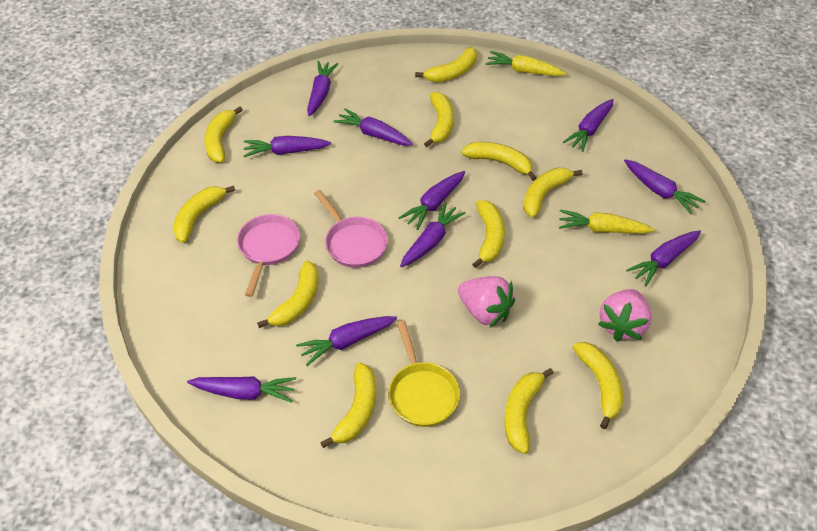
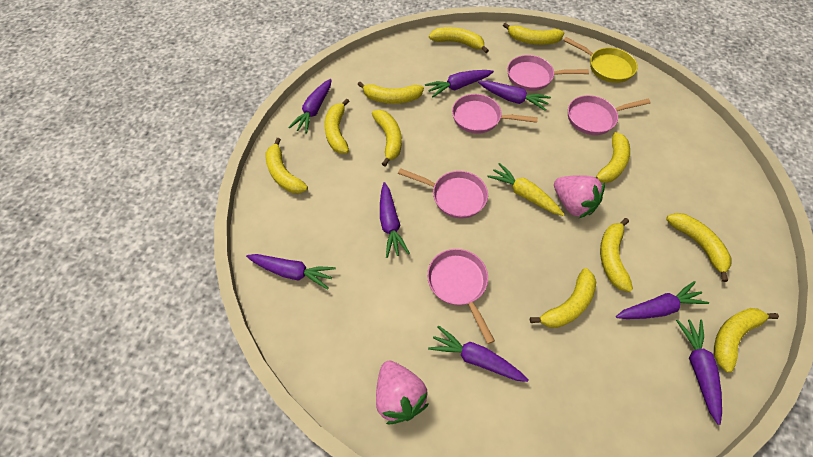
pink pan: 2 -> 5
purple carrot: 10 -> 8
yellow carrot: 2 -> 1

